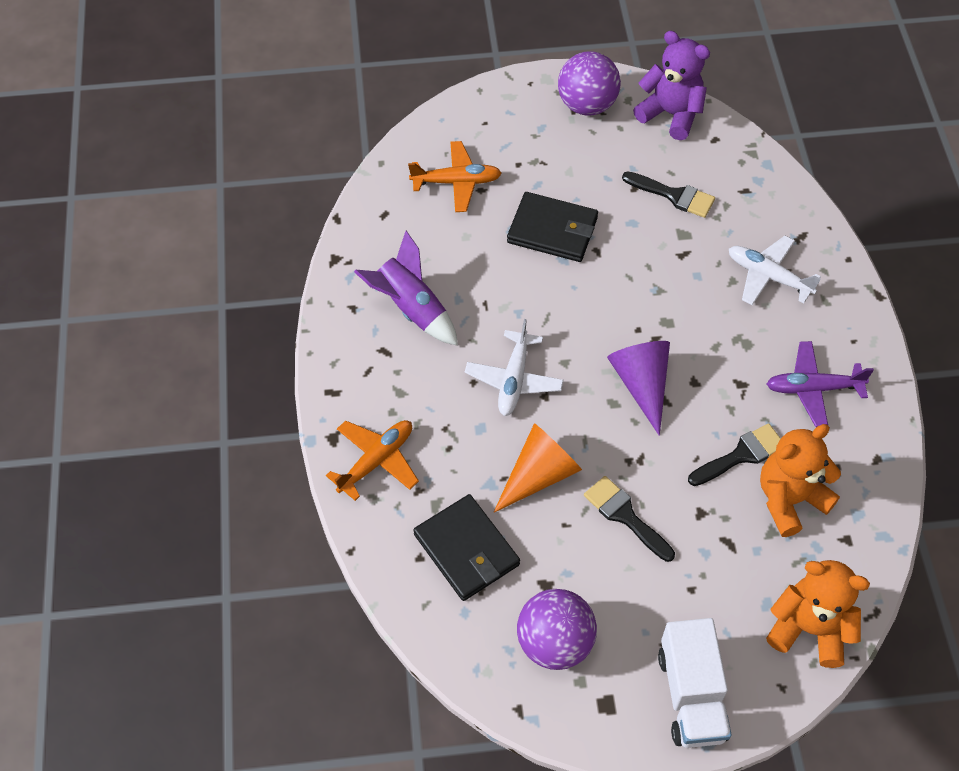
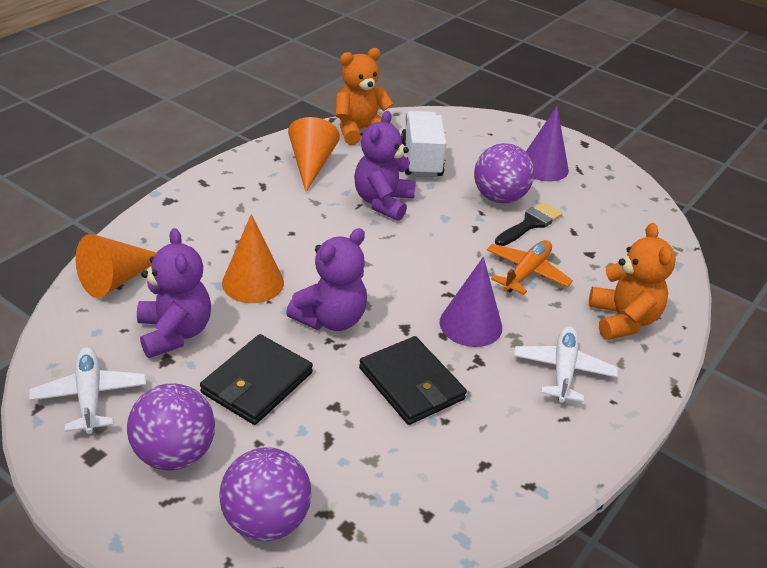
black brush: 3 -> 1
orange cone: 1 -> 3
orange plane: 2 -> 1
purple ball: 2 -> 3
purple cone: 1 -> 2
purple plane: 1 -> 0
purple rocket: 1 -> 0
purple teddy bear: 1 -> 3

